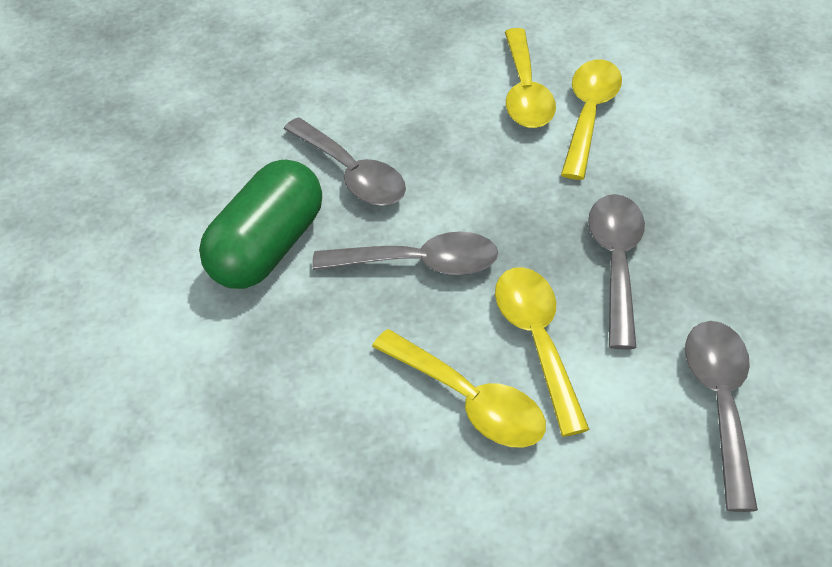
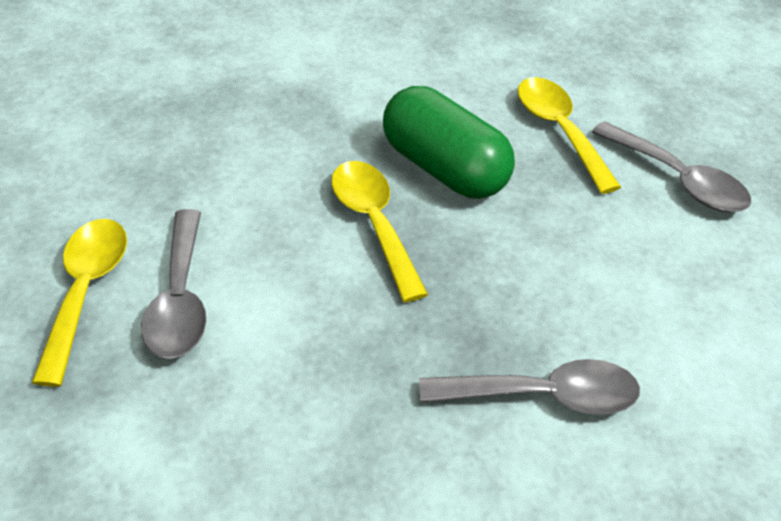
grey spoon: 4 -> 3
yellow spoon: 4 -> 3

